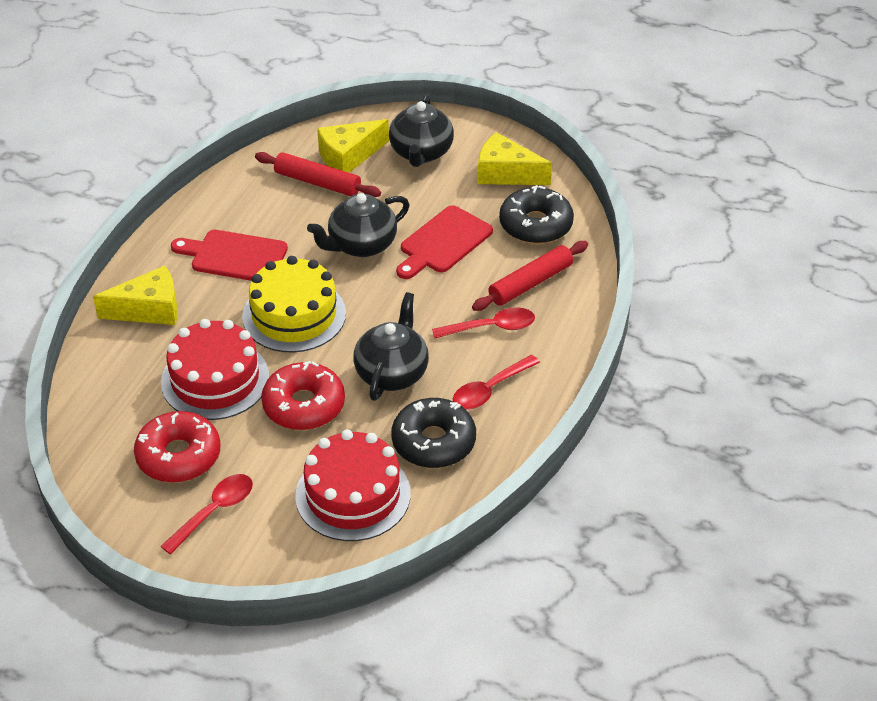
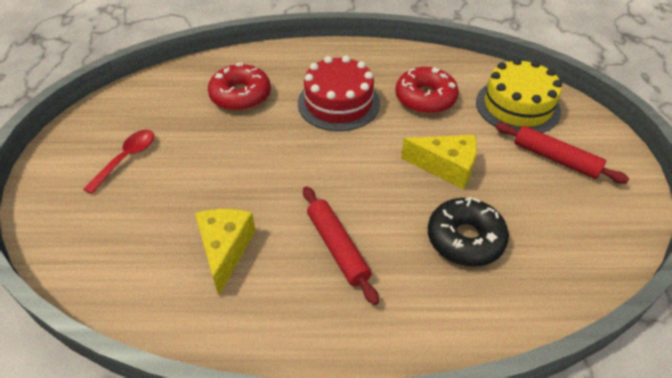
black donut: 2 -> 1
black teapot: 3 -> 0
red cake: 2 -> 1
red cutting board: 2 -> 0
red spoon: 3 -> 1
yellow cheese: 3 -> 2

